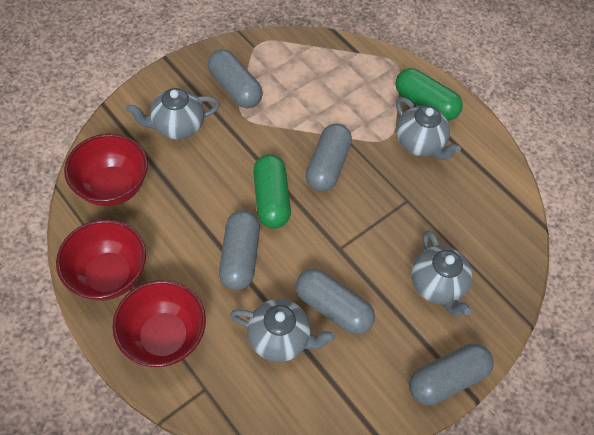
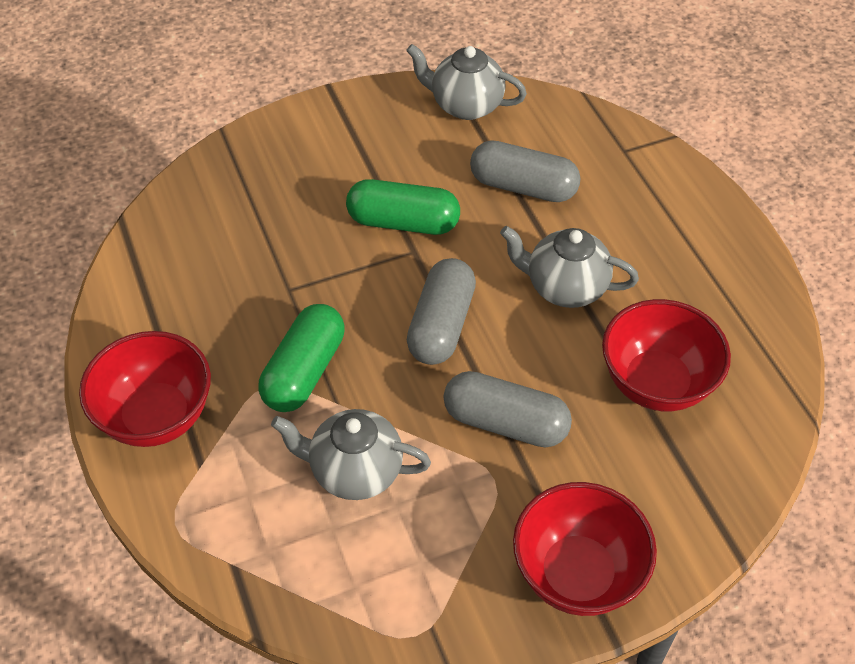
grey capsule: 5 -> 3
grey teapot: 4 -> 3

